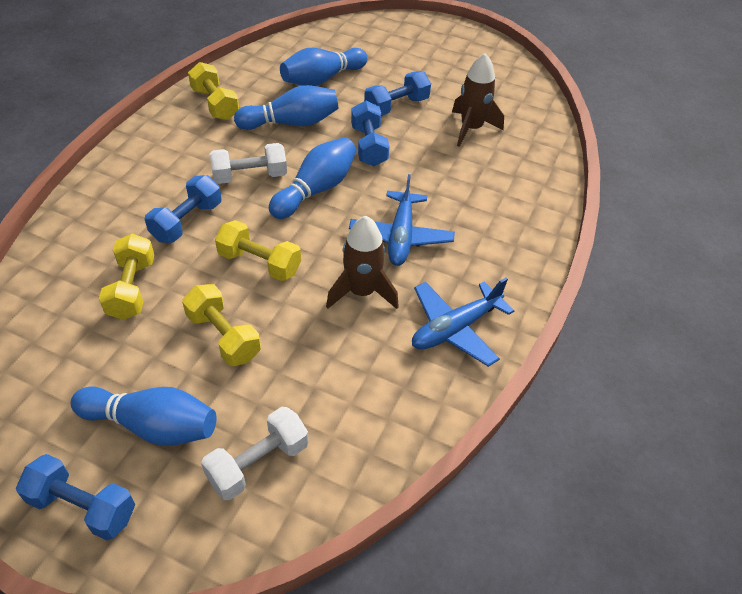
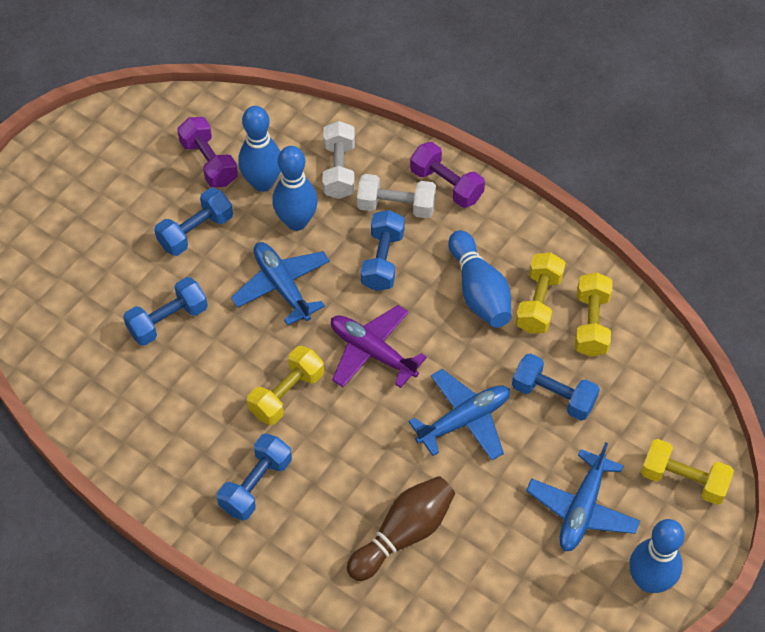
blue dumbbell: 4 -> 5
blue plane: 2 -> 3
brown bowling pin: 0 -> 1
brown rocket: 2 -> 0
purple dumbbell: 0 -> 2
purple plane: 0 -> 1

